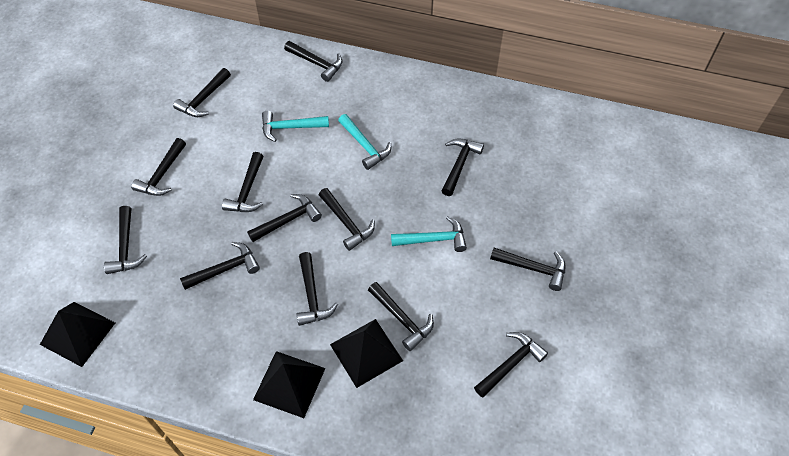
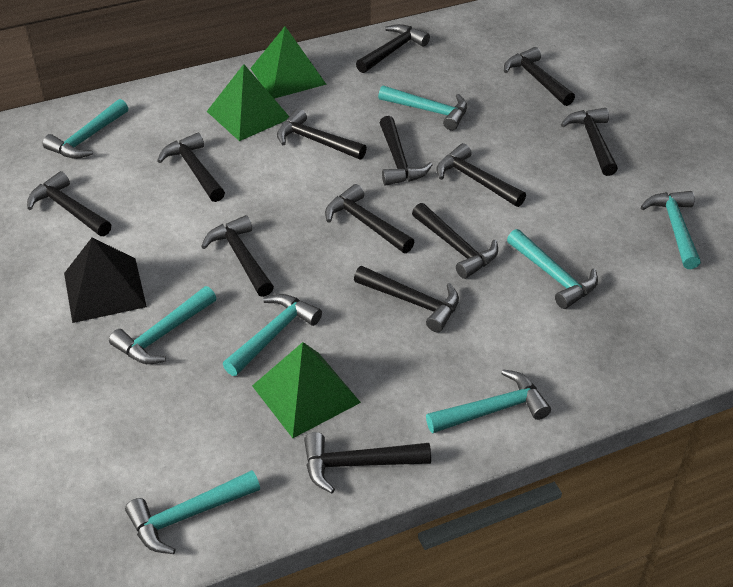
black pyramid: 3 -> 1
green pyramid: 0 -> 3
turquoise hammer: 3 -> 8

